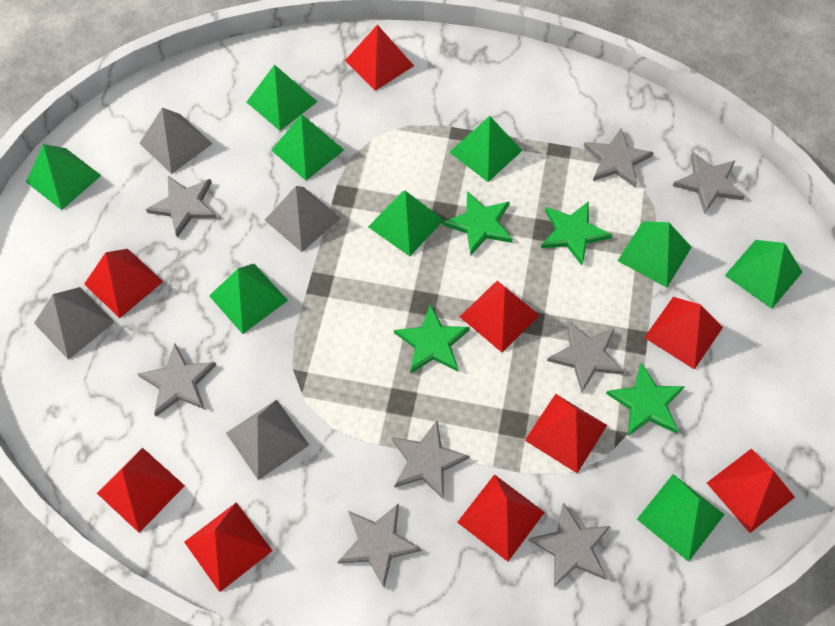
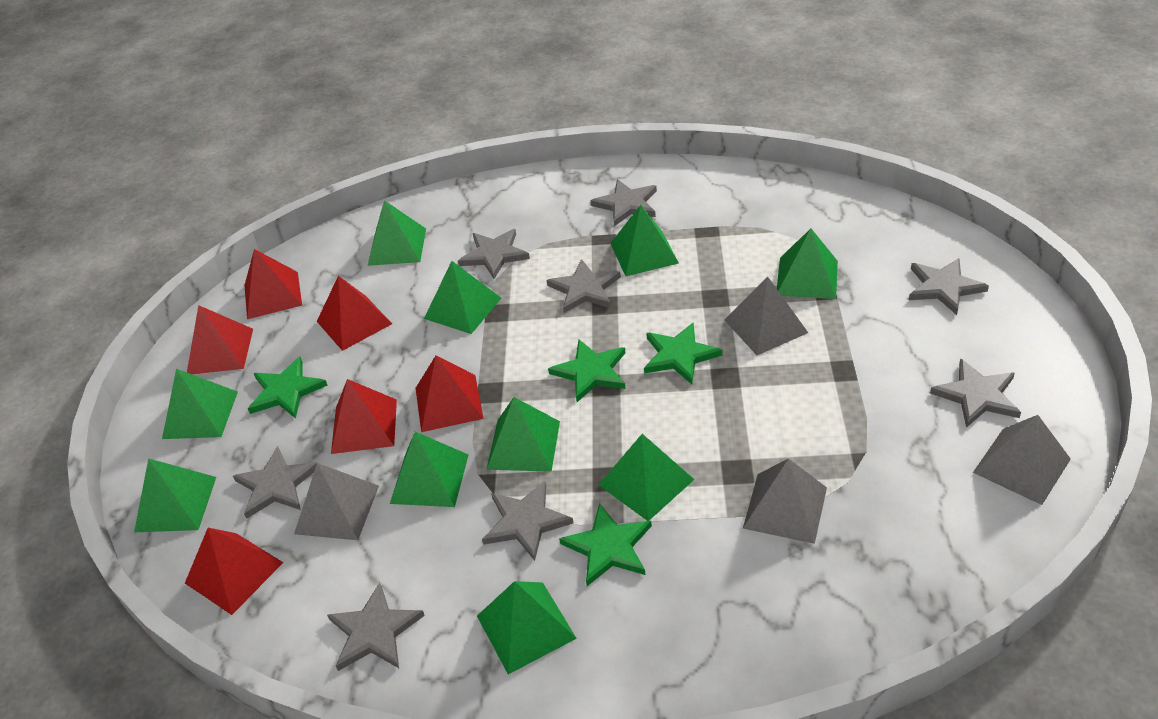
green pyramid: 9 -> 10
red pyramid: 9 -> 6

